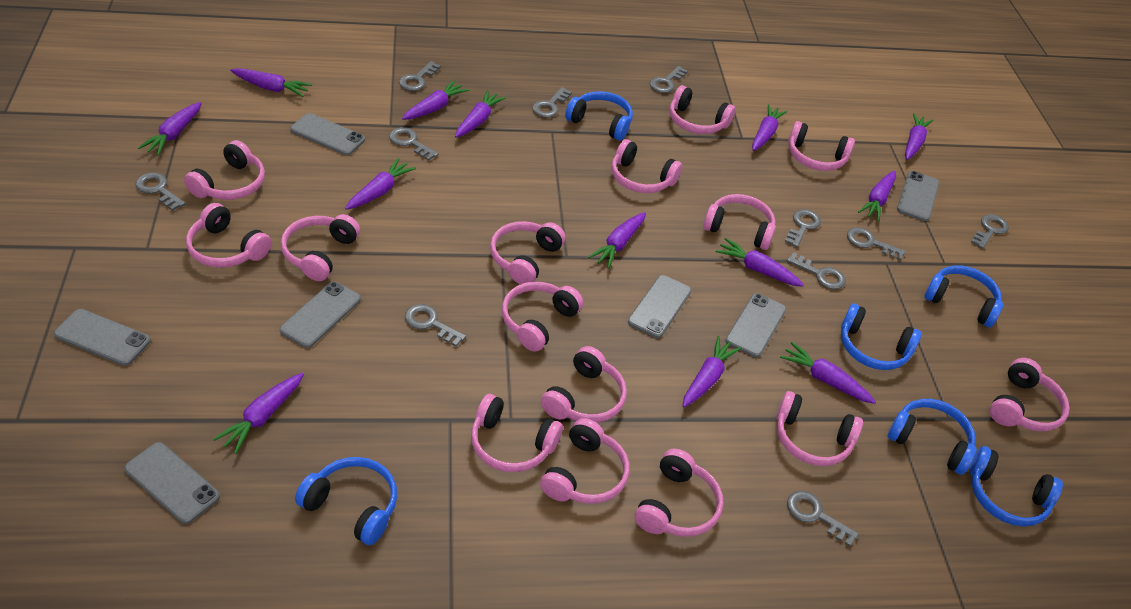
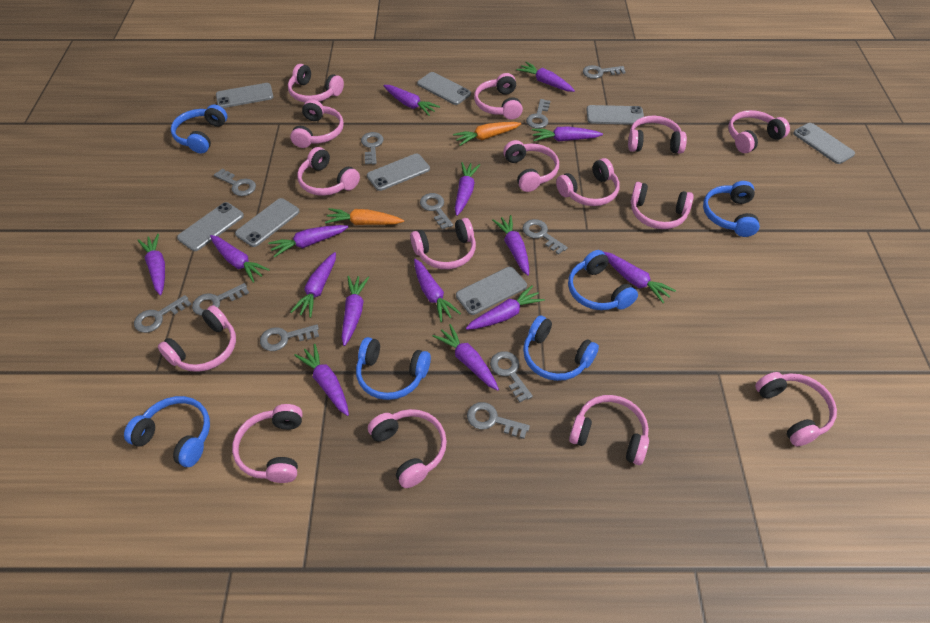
grey phone: 7 -> 8
orange carrot: 0 -> 2
purple carrot: 13 -> 15

